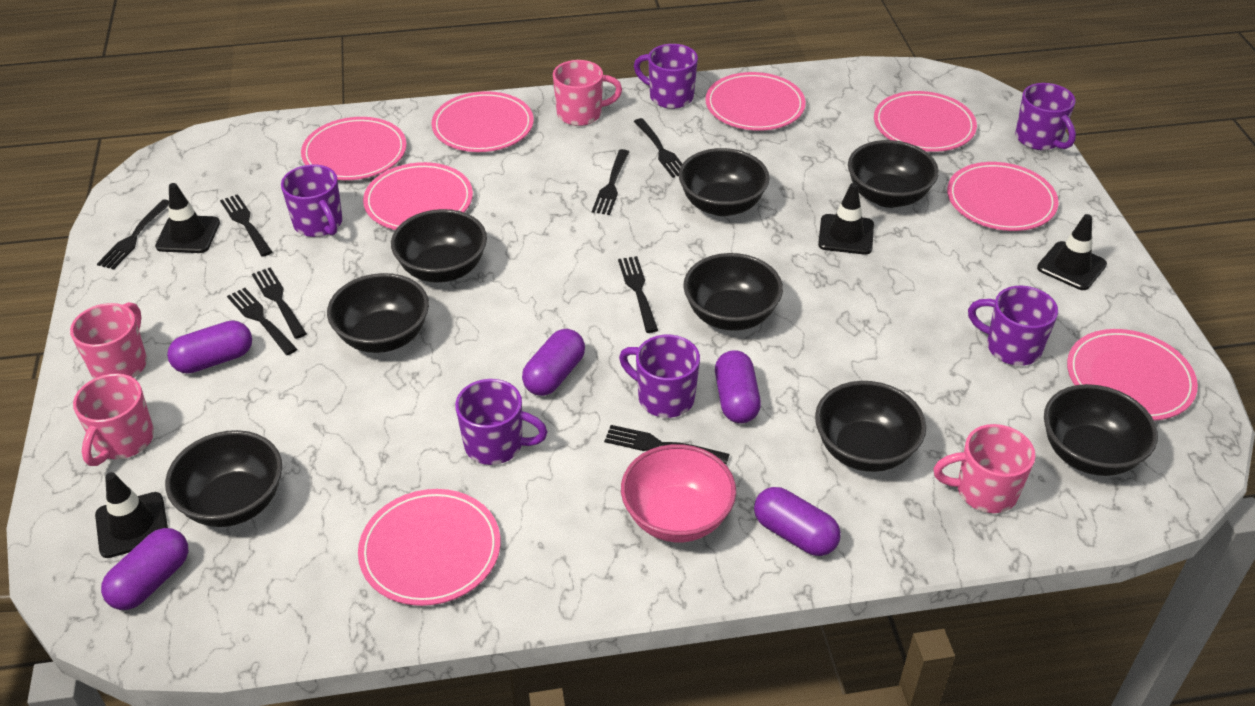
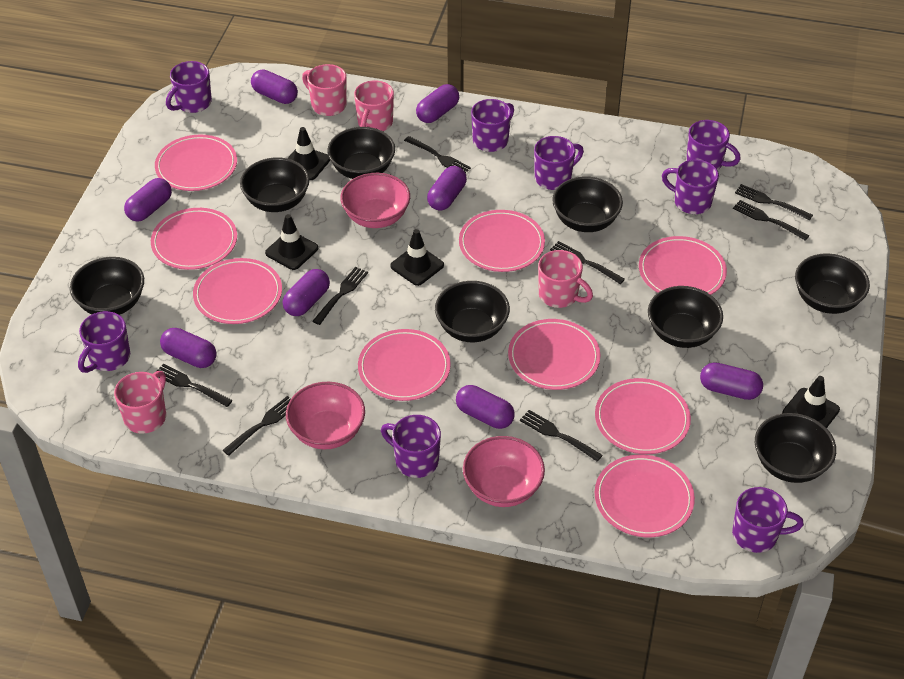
pink bowl: 1 -> 3
pink plate: 8 -> 9
purple capsule: 5 -> 8
purple mug: 6 -> 8

